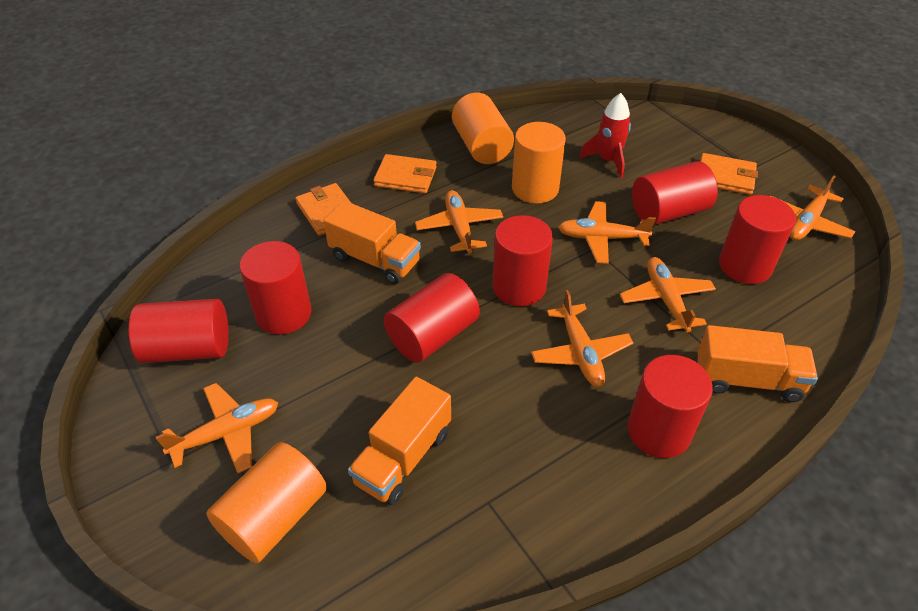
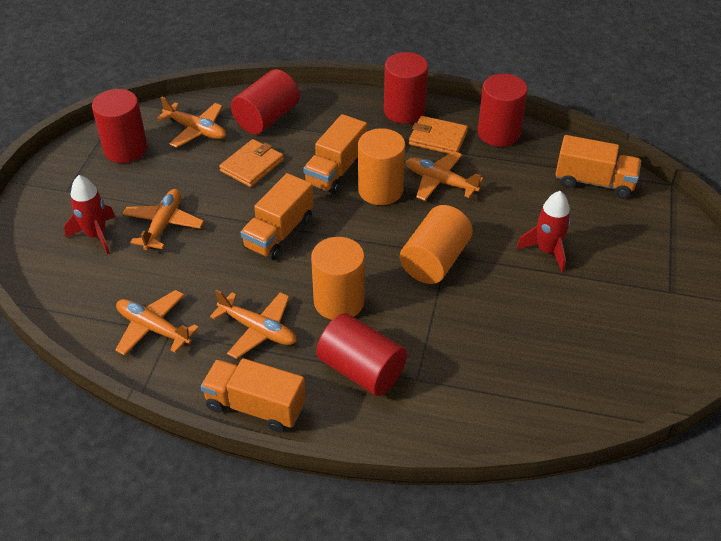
orange plane: 6 -> 5
orange truck: 3 -> 4
orange wallet: 3 -> 2
red cylinder: 7 -> 5
red rocket: 1 -> 2

